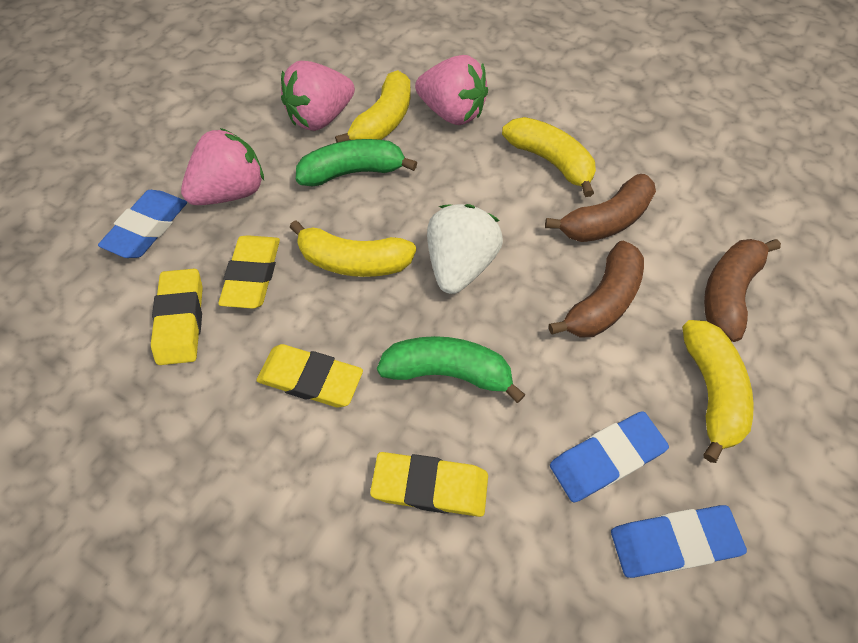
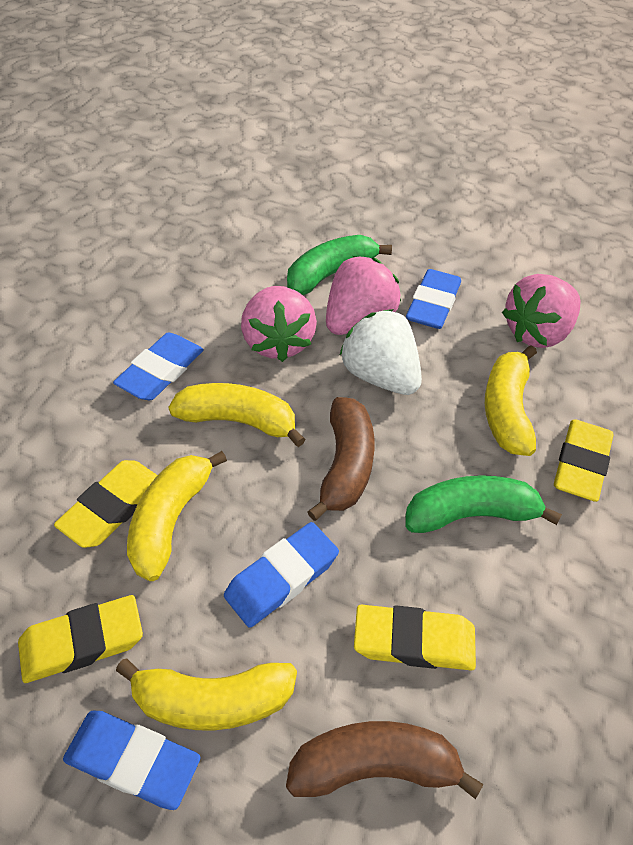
blue eraser: 3 -> 4
brown banana: 3 -> 2

